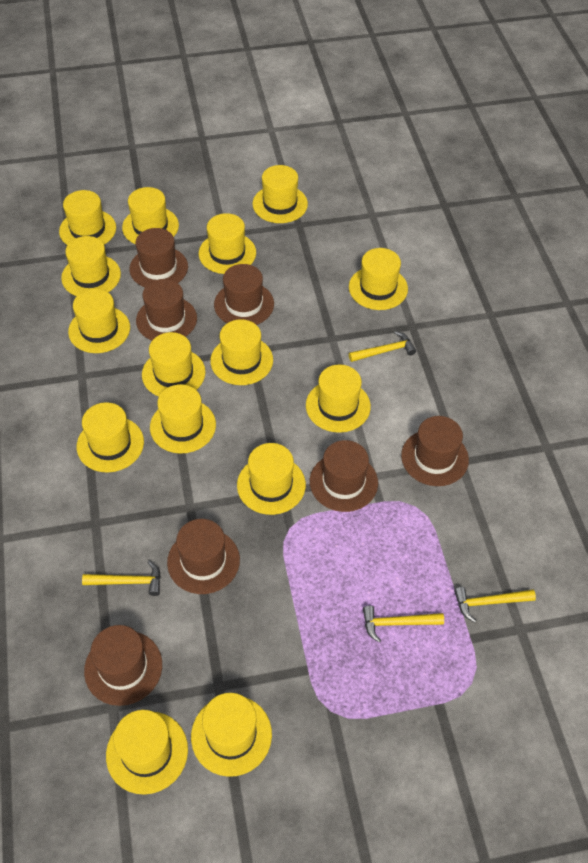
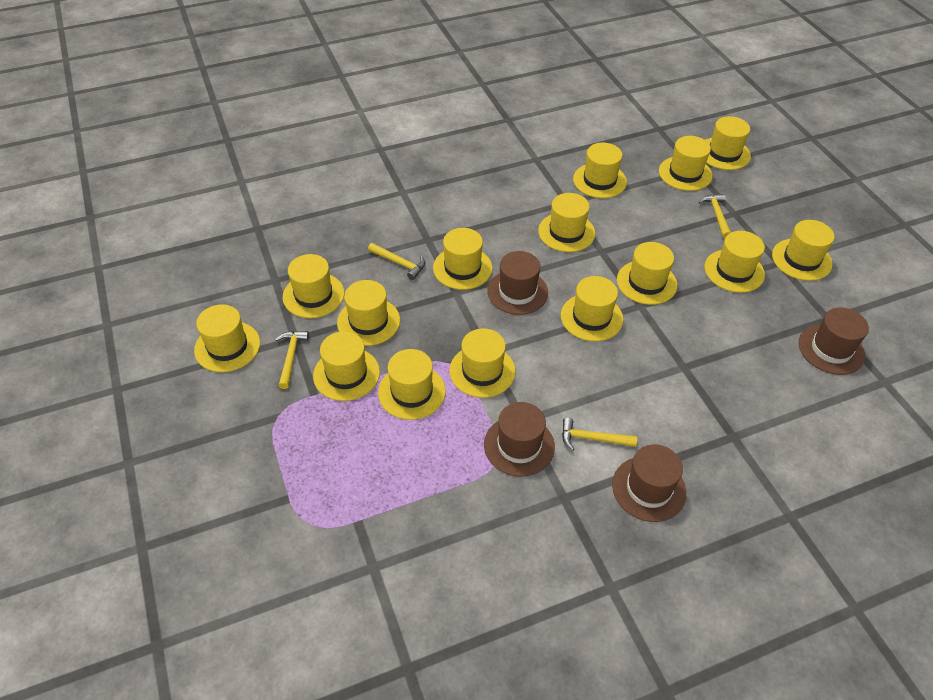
brown hat: 7 -> 4

